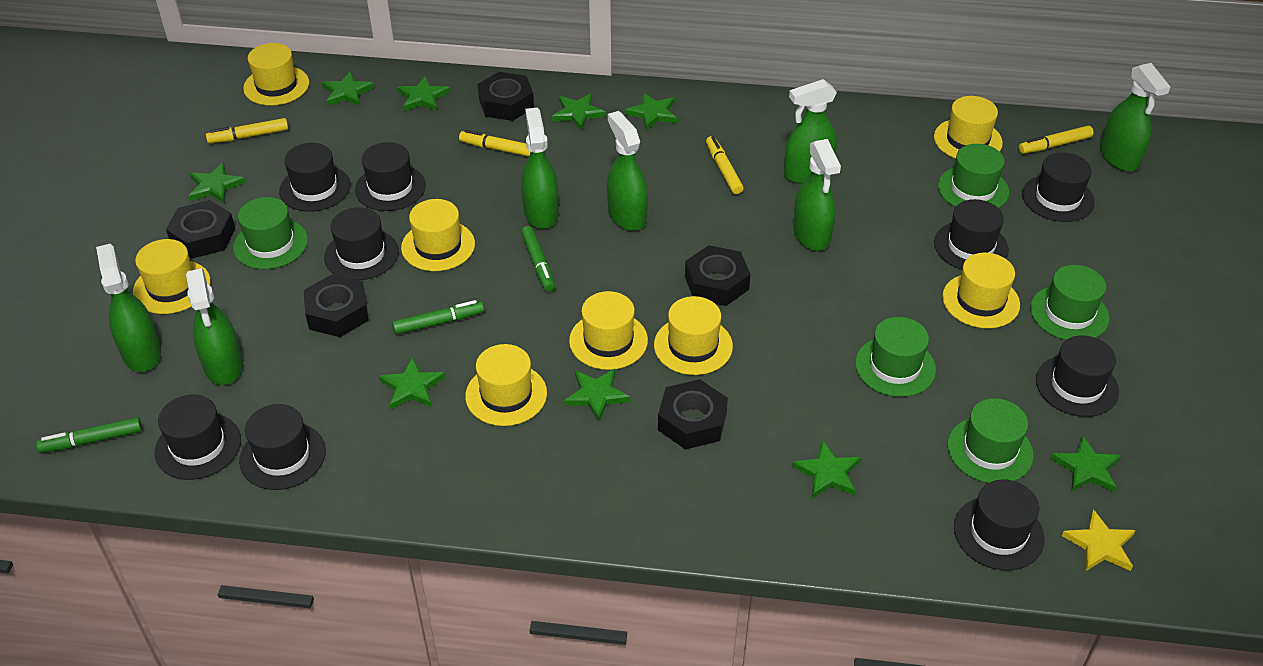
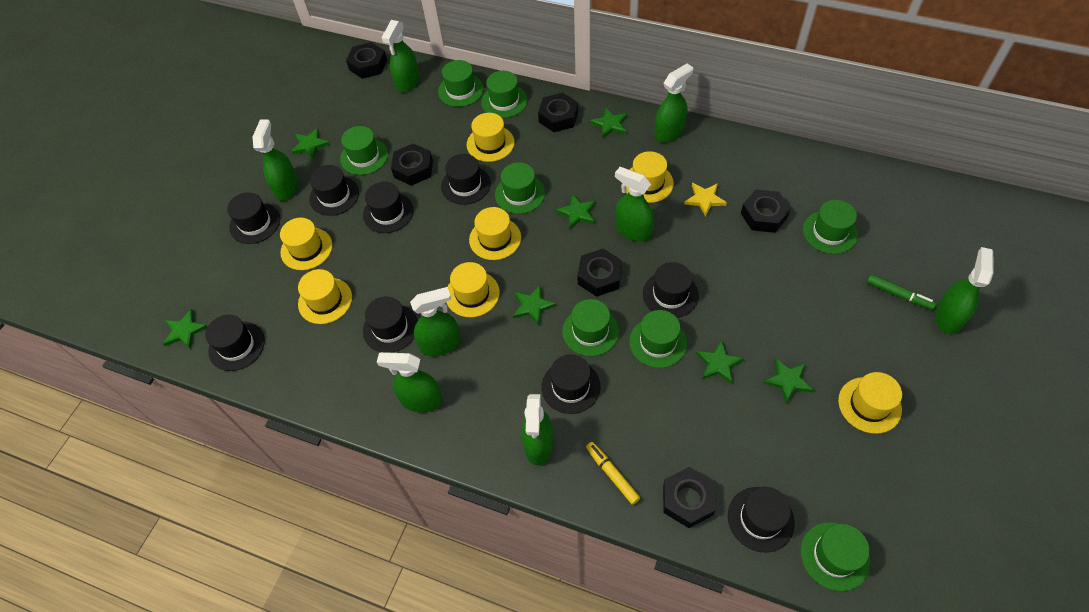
black nut: 5 -> 6
green hat: 5 -> 8
green marker: 3 -> 1
green spray bottle: 7 -> 8
green star: 9 -> 7
yellow hat: 8 -> 7
yellow marker: 4 -> 1

